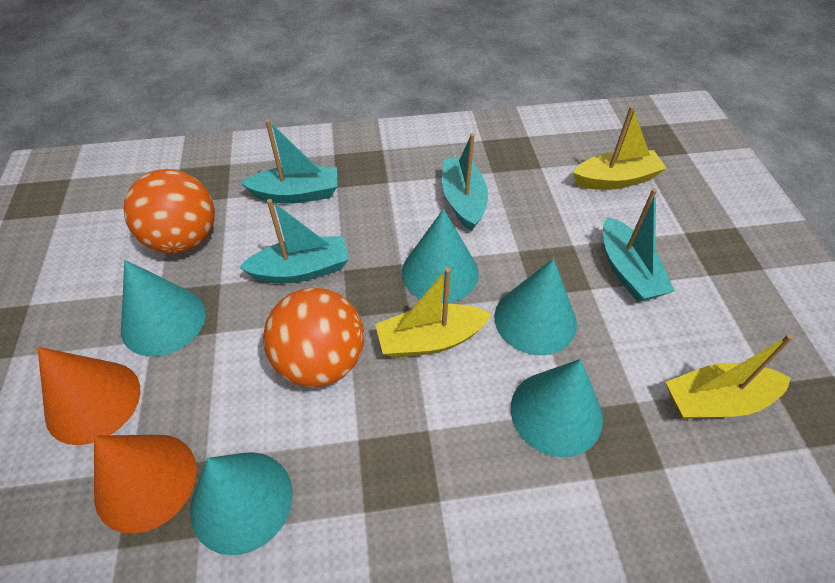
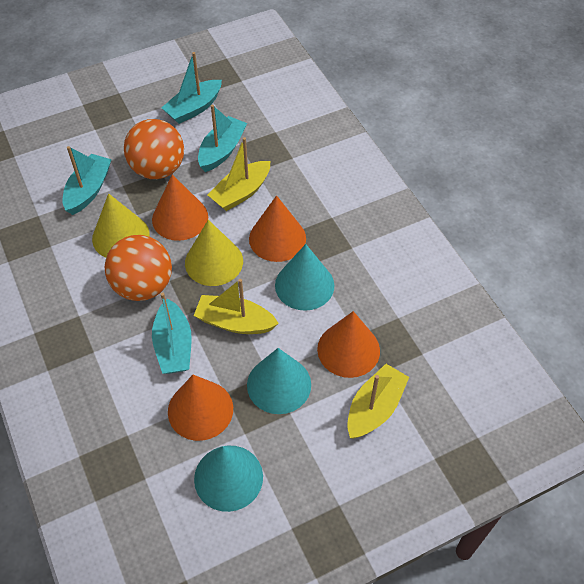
orange cone: 2 -> 4
turquoise cone: 5 -> 3
yellow cone: 0 -> 2

